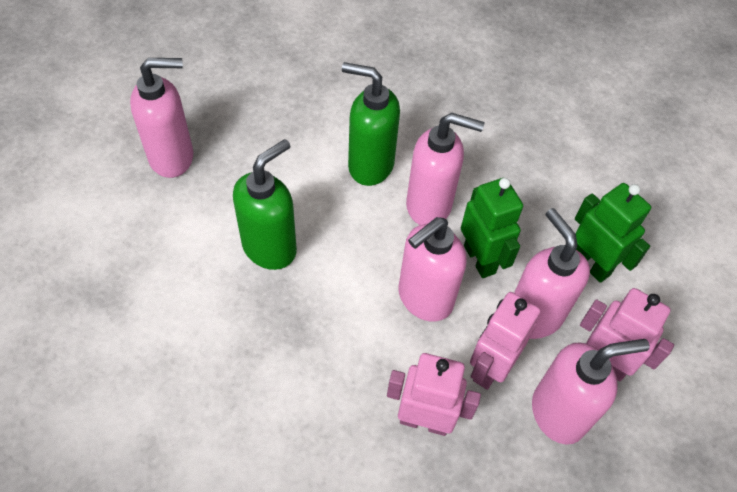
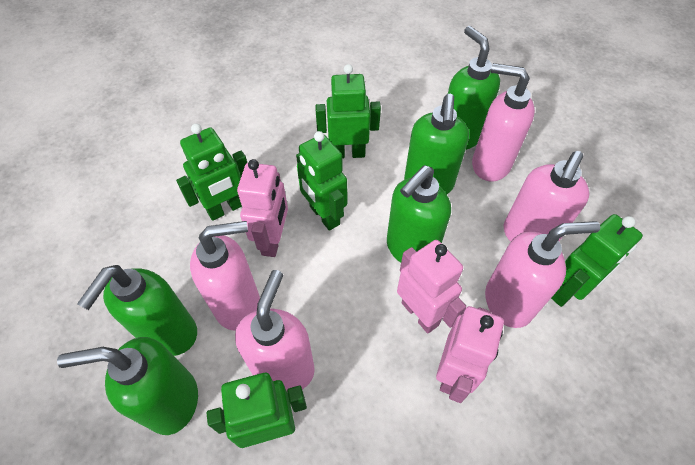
green robot: 2 -> 5
green soap dispenser: 2 -> 5

